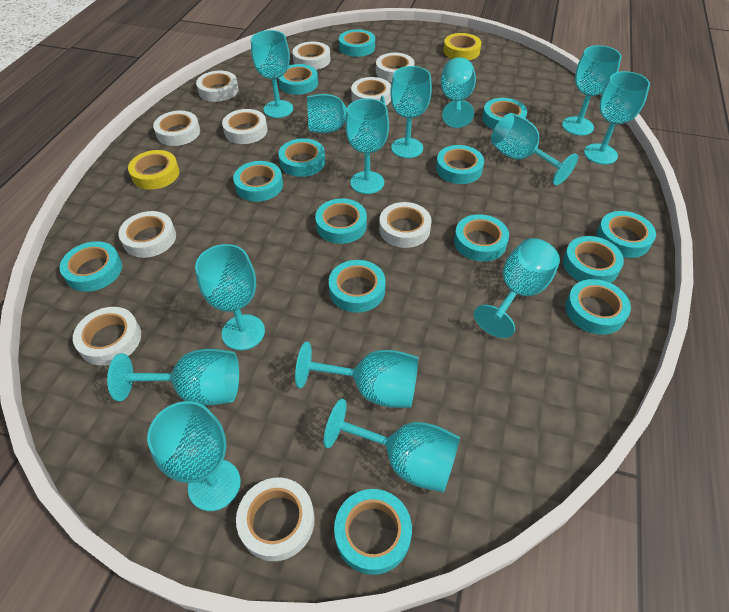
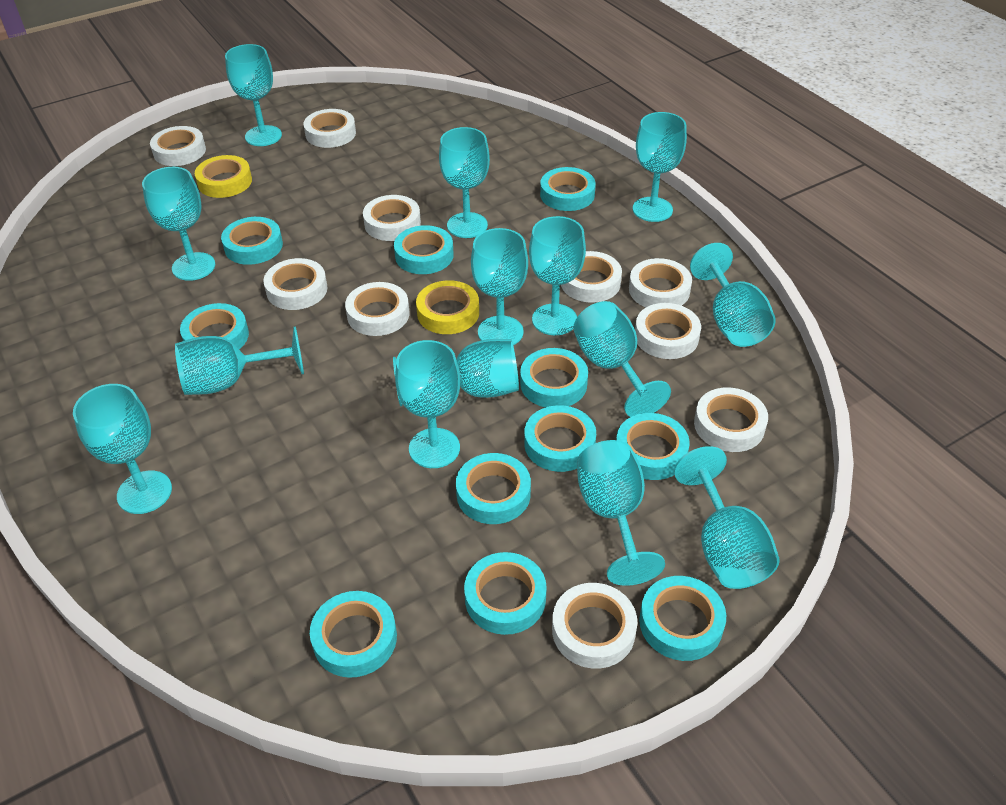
turquoise tape: 14 -> 11

